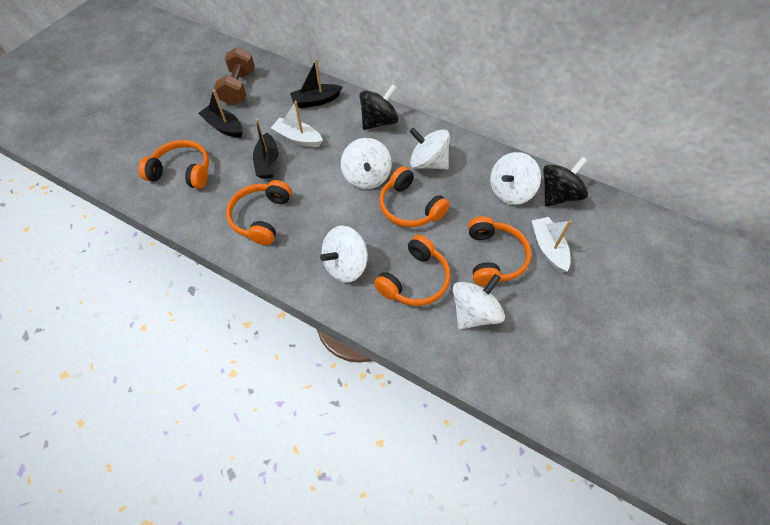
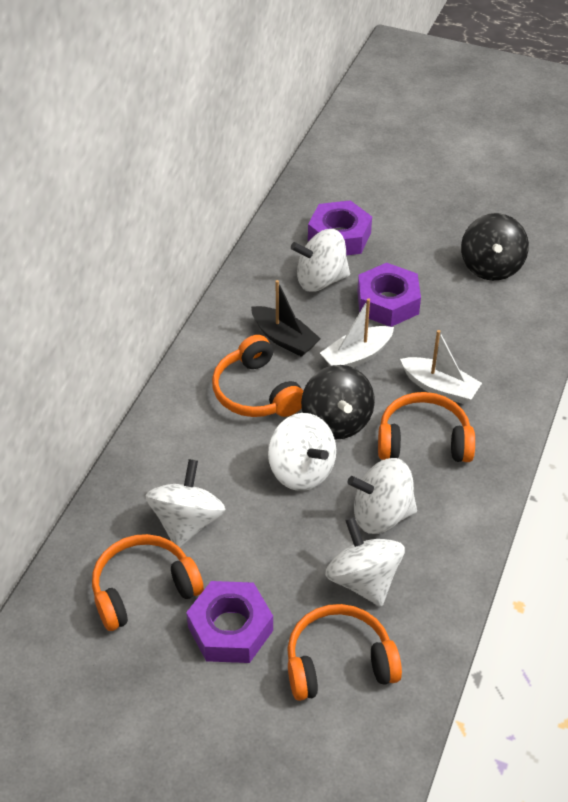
black boat: 3 -> 1
brown dumbbell: 1 -> 0
orange headphones: 5 -> 4
purple nut: 0 -> 3

